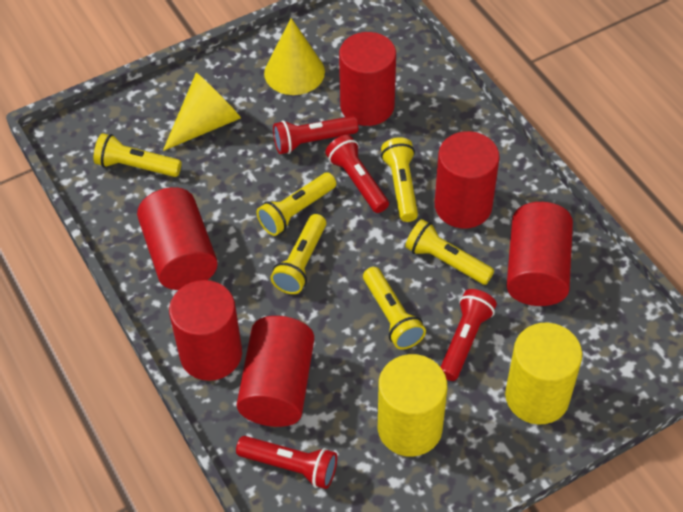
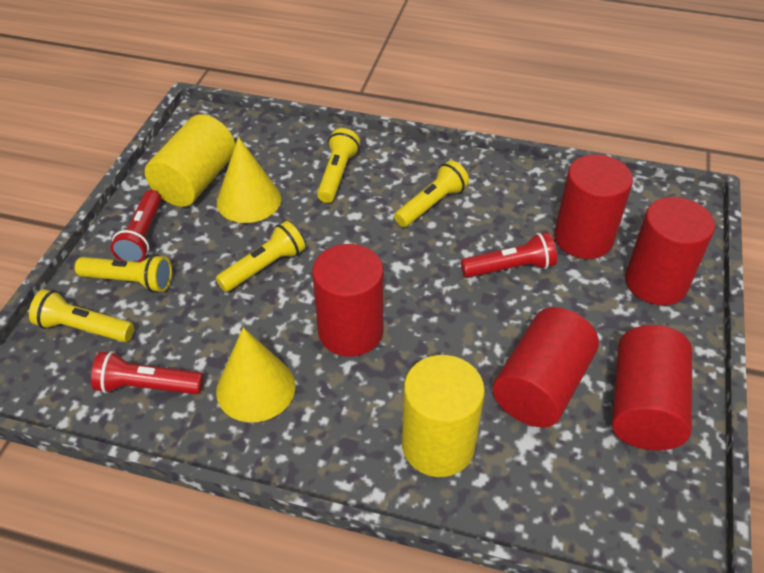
red cylinder: 6 -> 5
red flashlight: 4 -> 3
yellow flashlight: 6 -> 5

